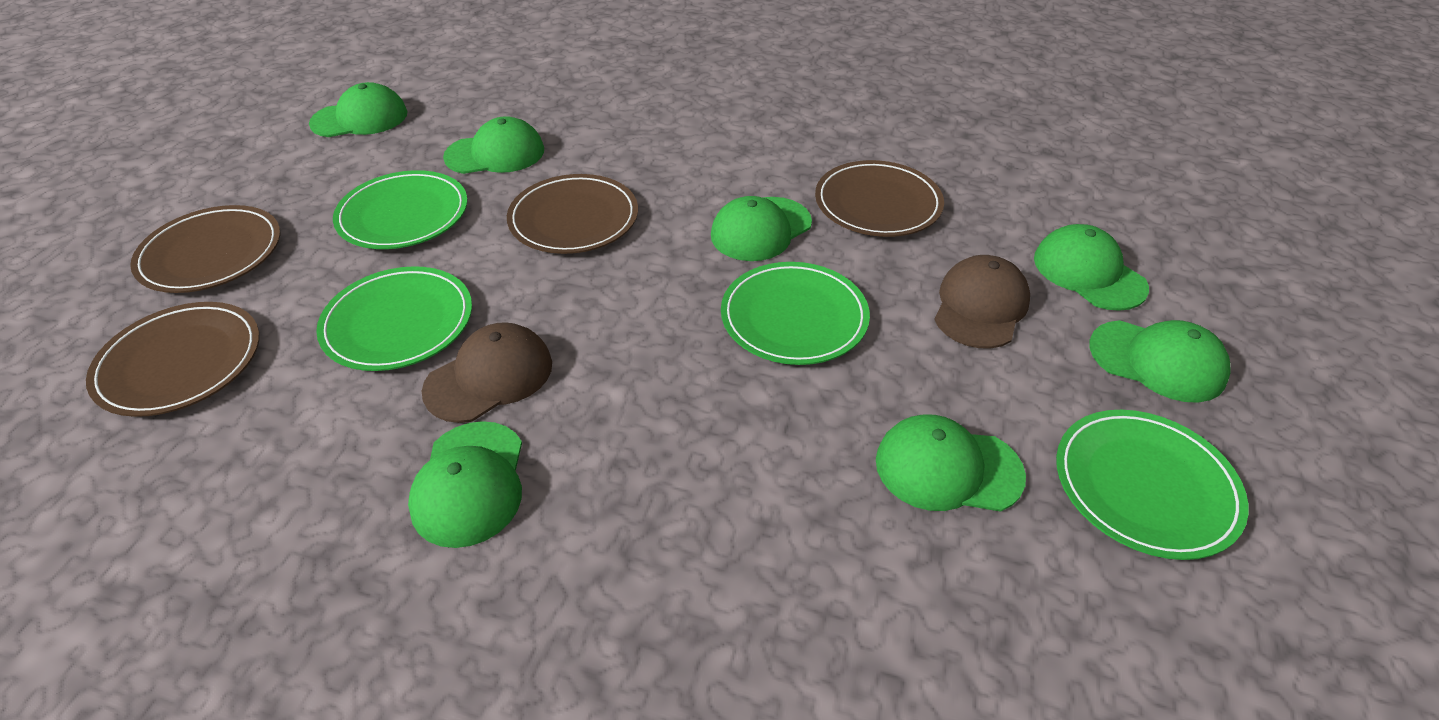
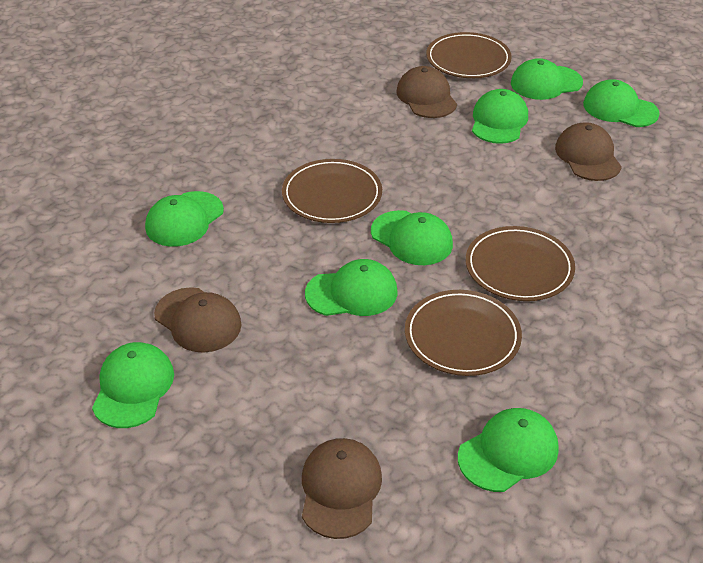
brown cap: 2 -> 4
green cap: 7 -> 8
green plate: 4 -> 0

